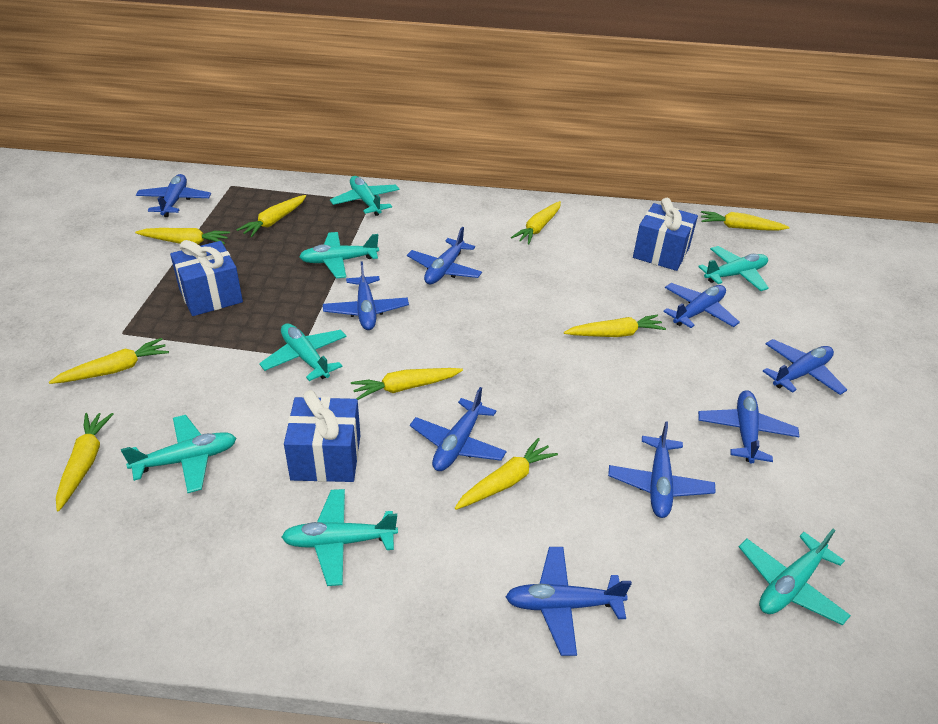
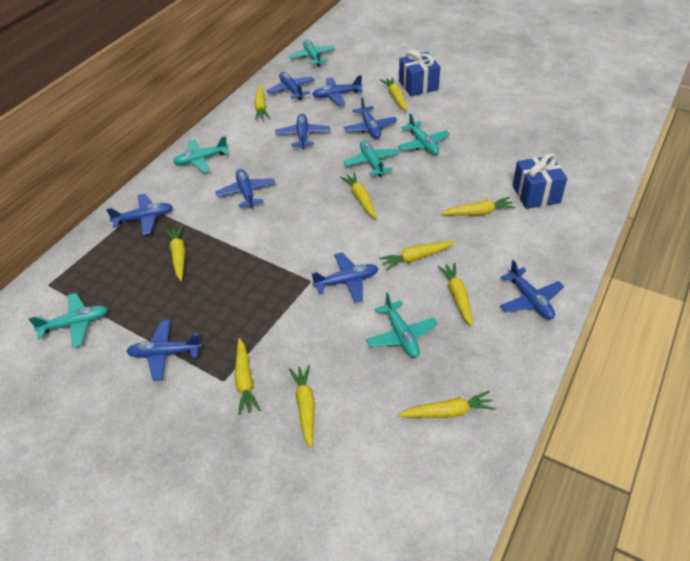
blue gift: 3 -> 2
turquoise plane: 7 -> 6
yellow carrot: 9 -> 10

